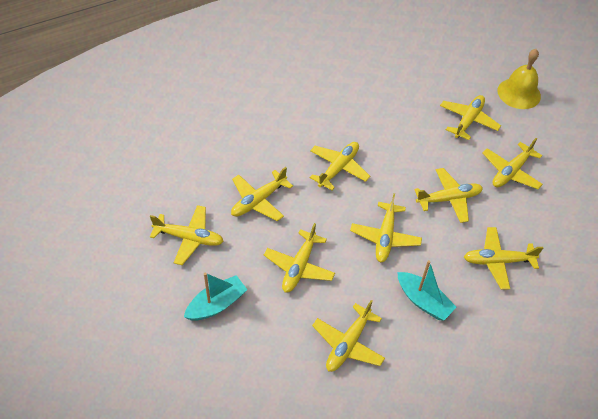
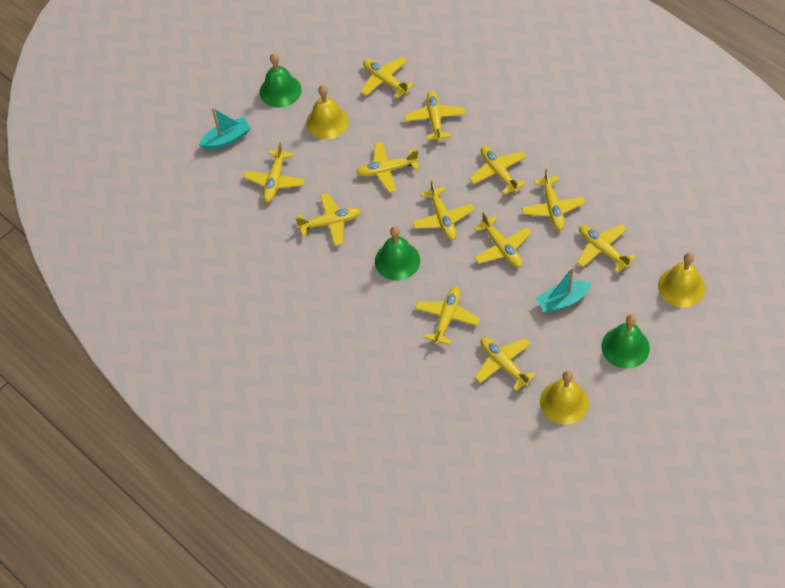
green bell: 0 -> 3
yellow bell: 1 -> 3
yellow plane: 10 -> 12

